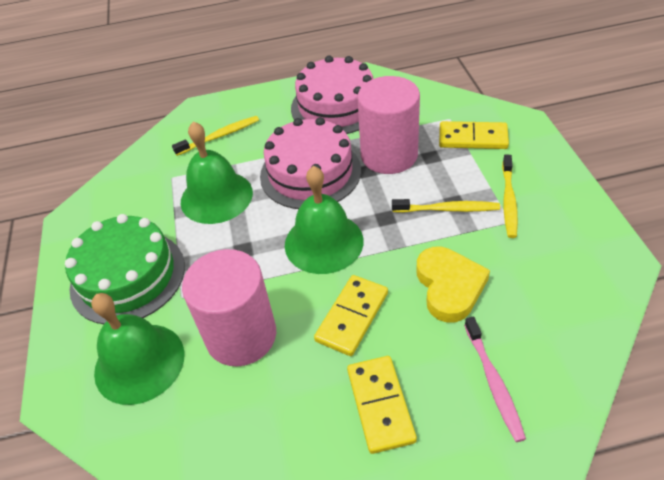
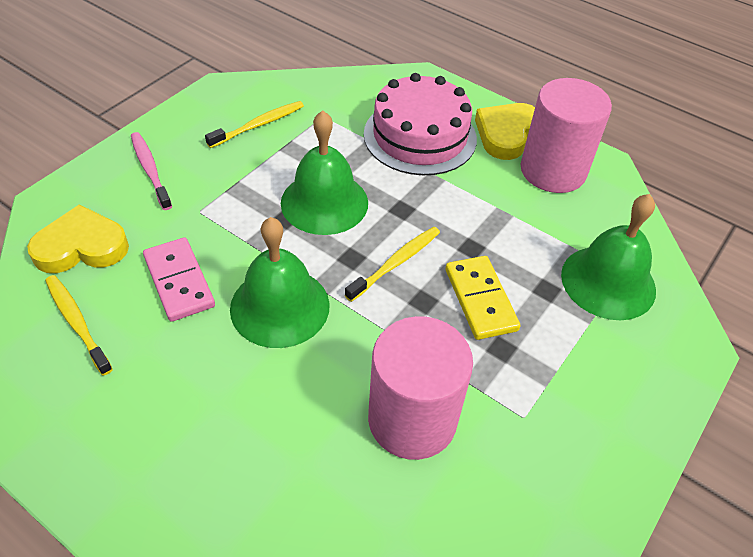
green cake: 1 -> 0
pink cake: 2 -> 1
pink domino: 0 -> 1
yellow domino: 3 -> 1
yellow heart: 1 -> 2

